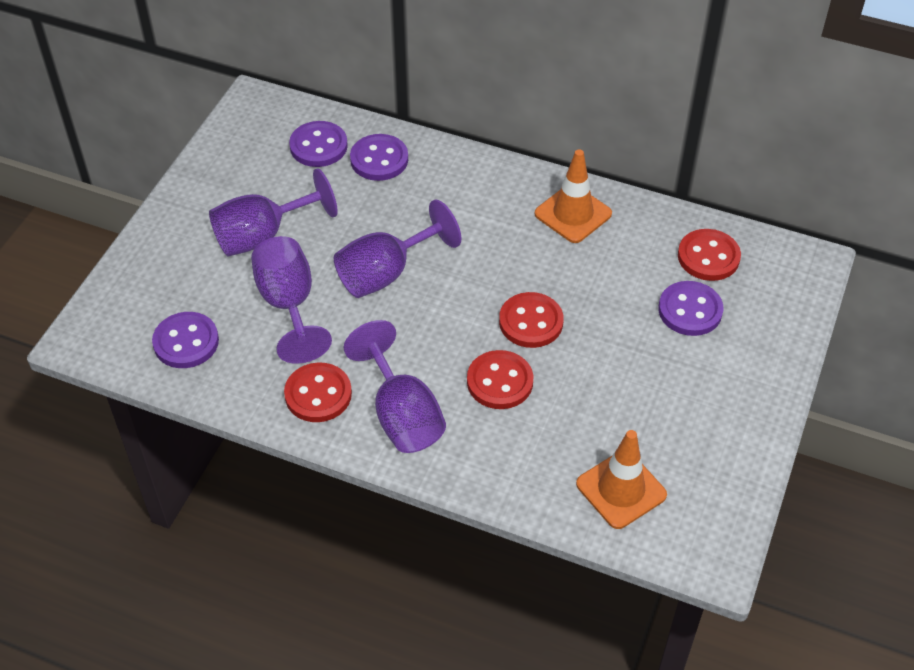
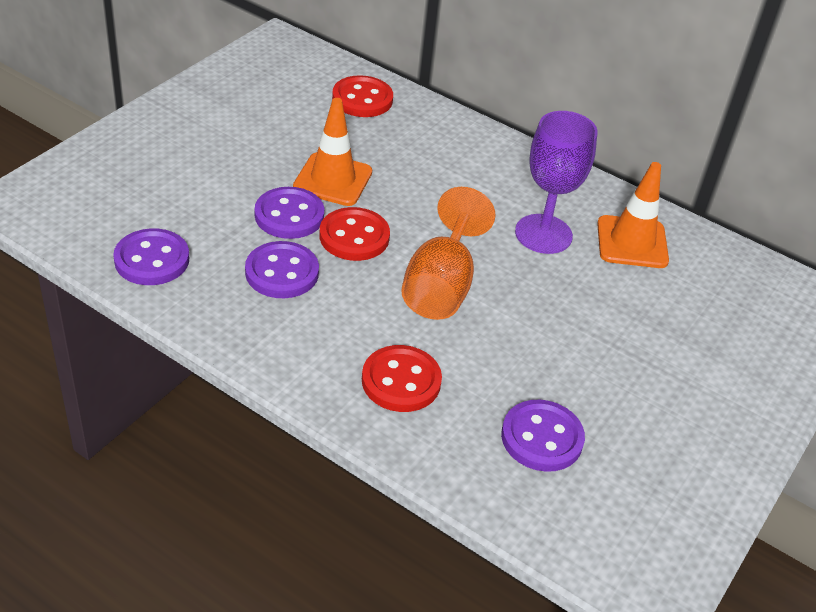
orange goblet: 0 -> 1
purple goblet: 4 -> 1
red button: 4 -> 3

